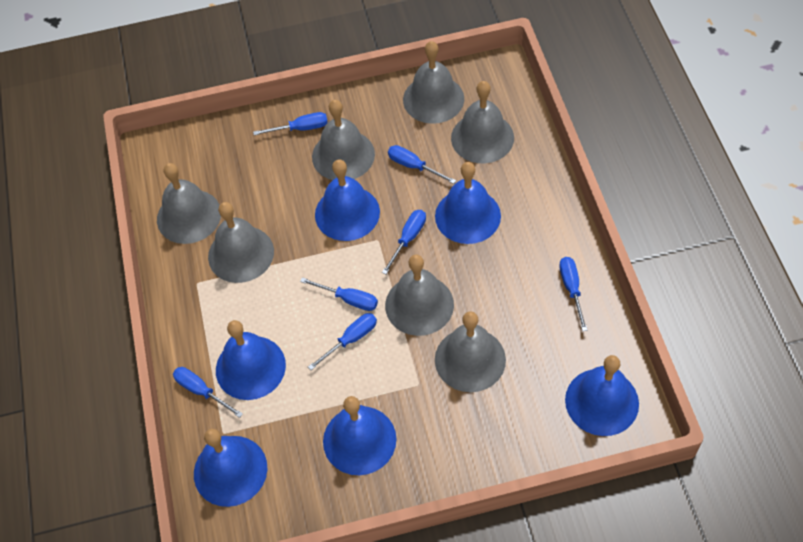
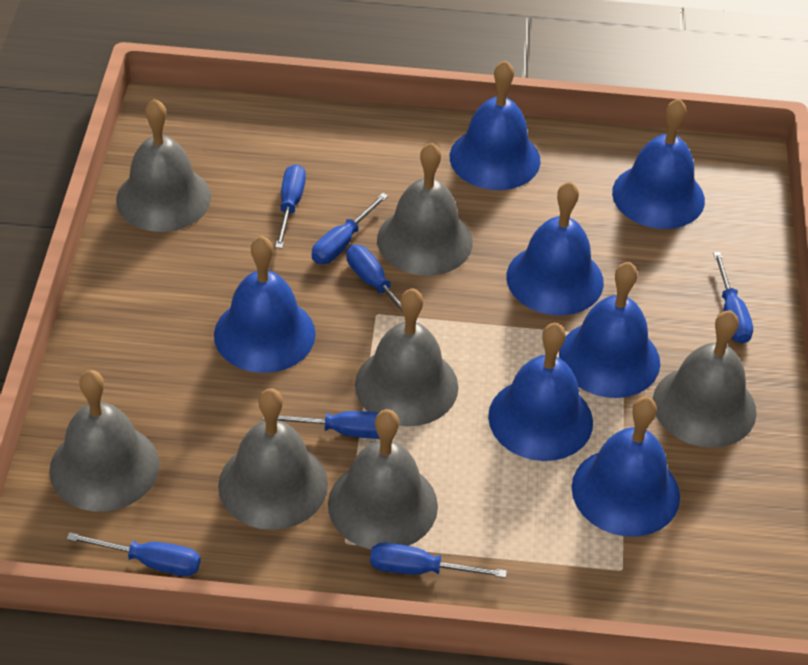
blue bell: 6 -> 7

